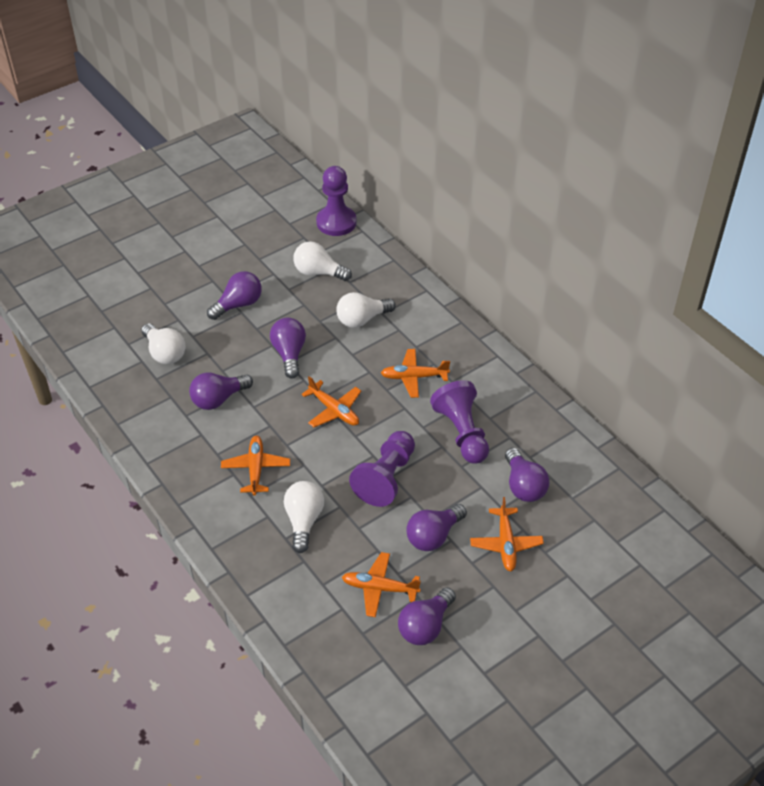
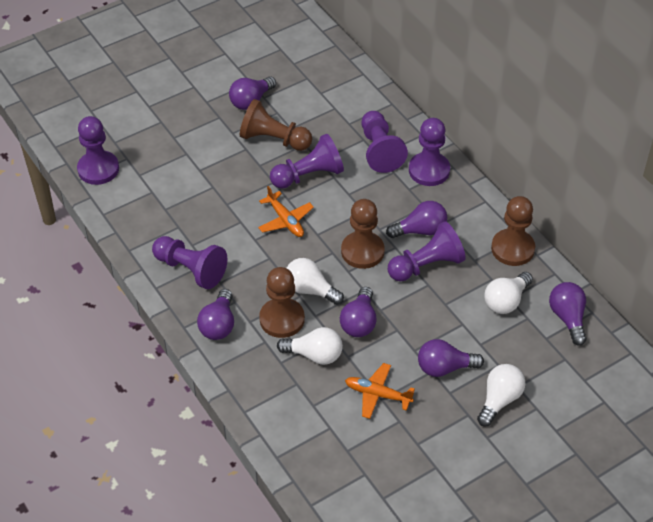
brown pawn: 0 -> 4
orange plane: 5 -> 2
purple pawn: 3 -> 6

